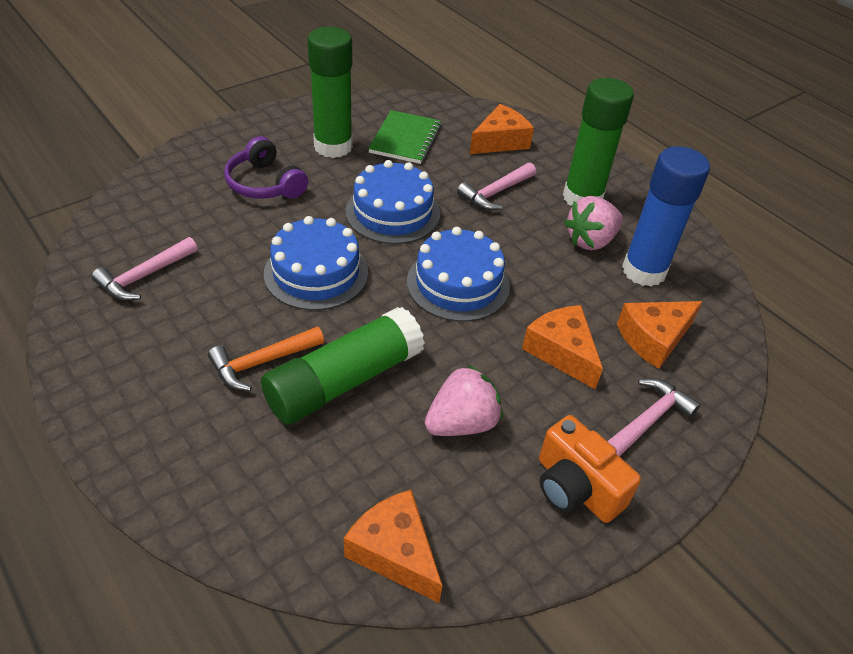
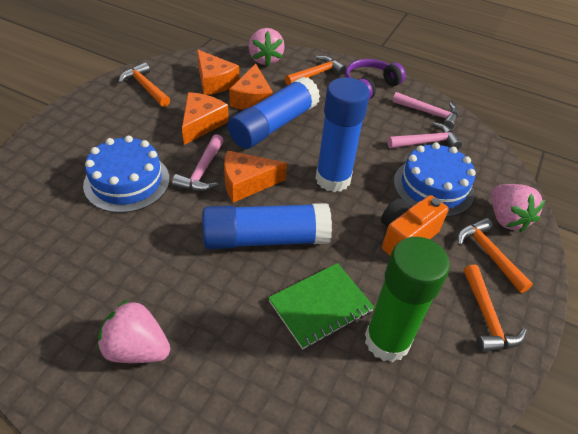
blue cake: 3 -> 2
blue glue stick: 1 -> 3
green glue stick: 3 -> 1
orange hammer: 1 -> 4
pink strawberry: 2 -> 3

